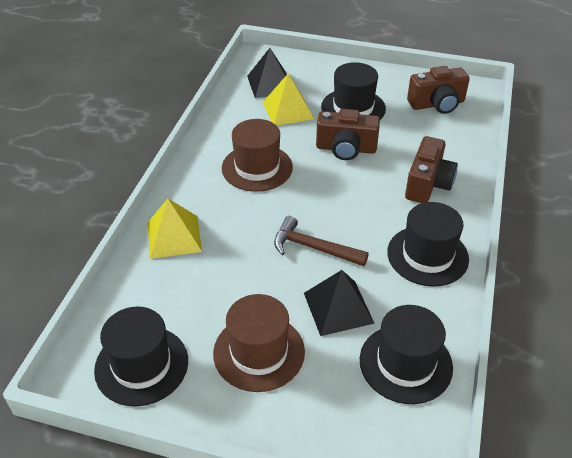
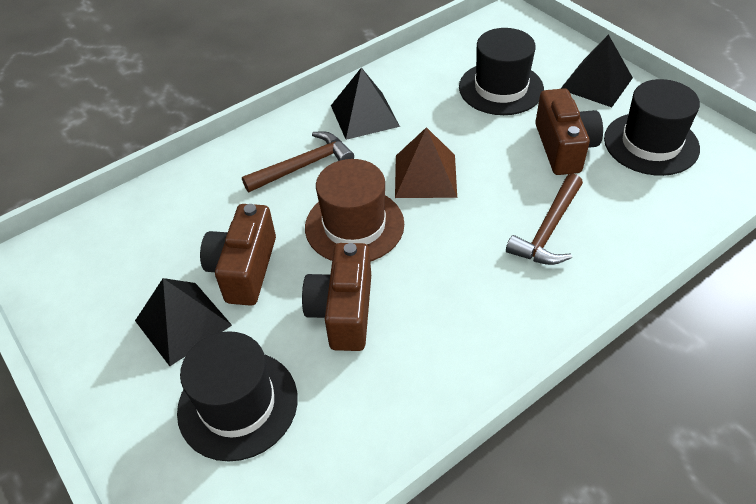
black hat: 4 -> 3
black pyramid: 2 -> 3
brown hammer: 1 -> 2
brown hat: 2 -> 1
brown pyramid: 0 -> 1
yellow pyramid: 2 -> 0

